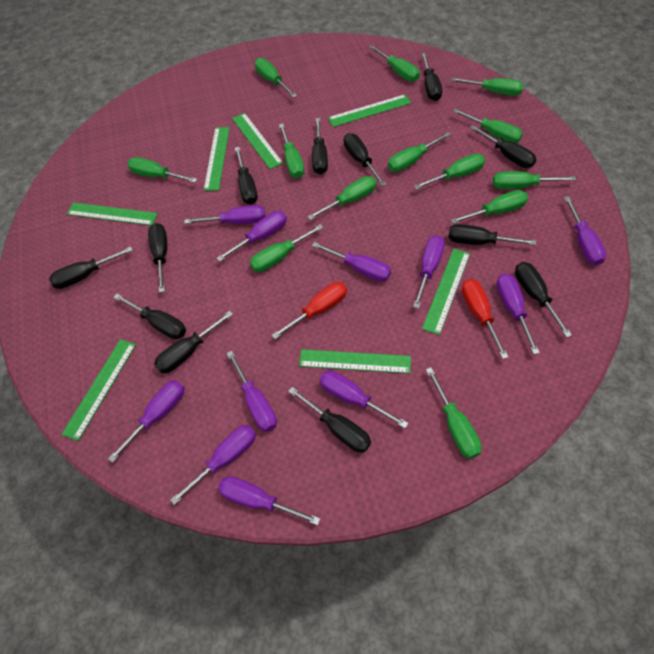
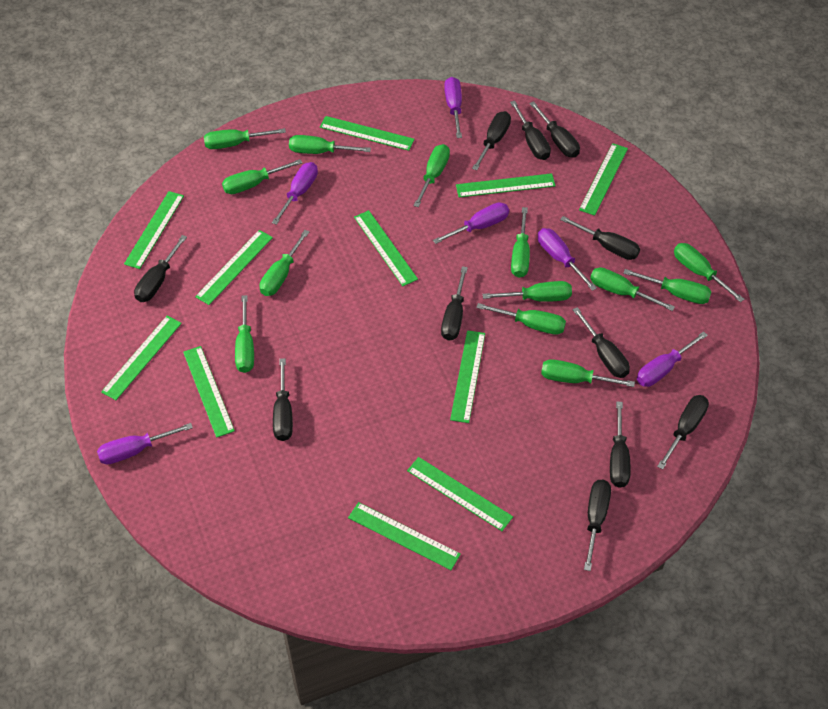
black screwdriver: 12 -> 11
green ruler: 7 -> 11
purple screwdriver: 11 -> 6
red screwdriver: 2 -> 0

